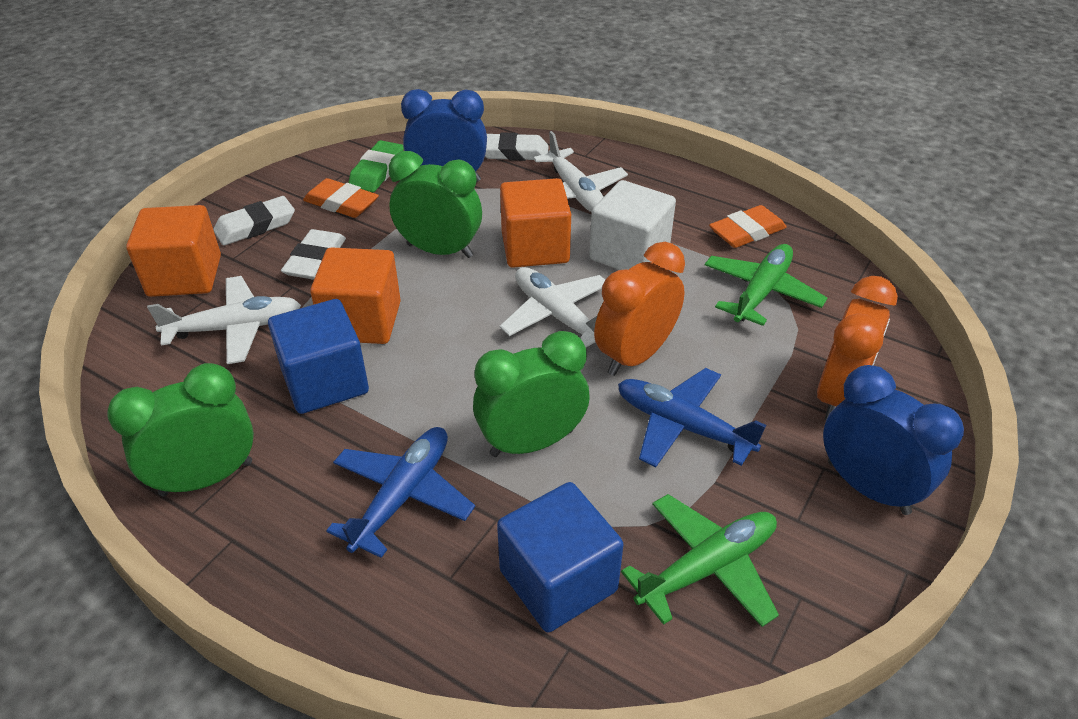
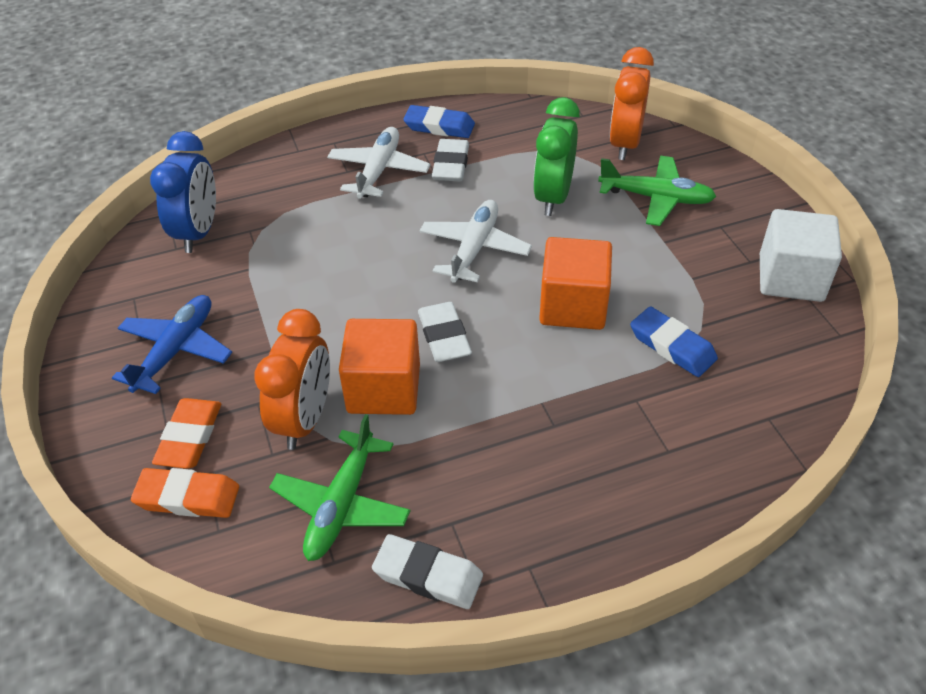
blue clock: 2 -> 1
blue cube: 2 -> 0
blue eraser: 0 -> 2
blue plane: 2 -> 1
green clock: 3 -> 1
green eraser: 1 -> 0
orange cube: 3 -> 2
white plane: 3 -> 2

